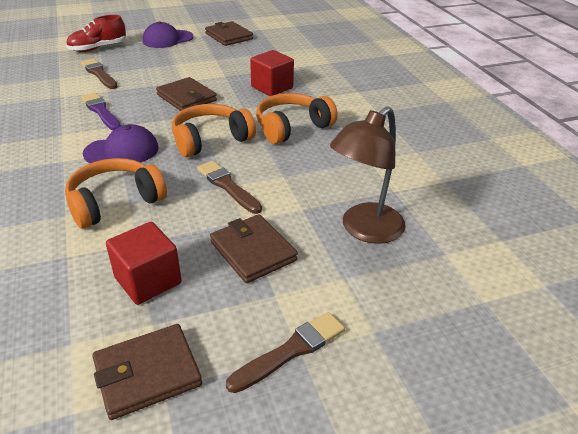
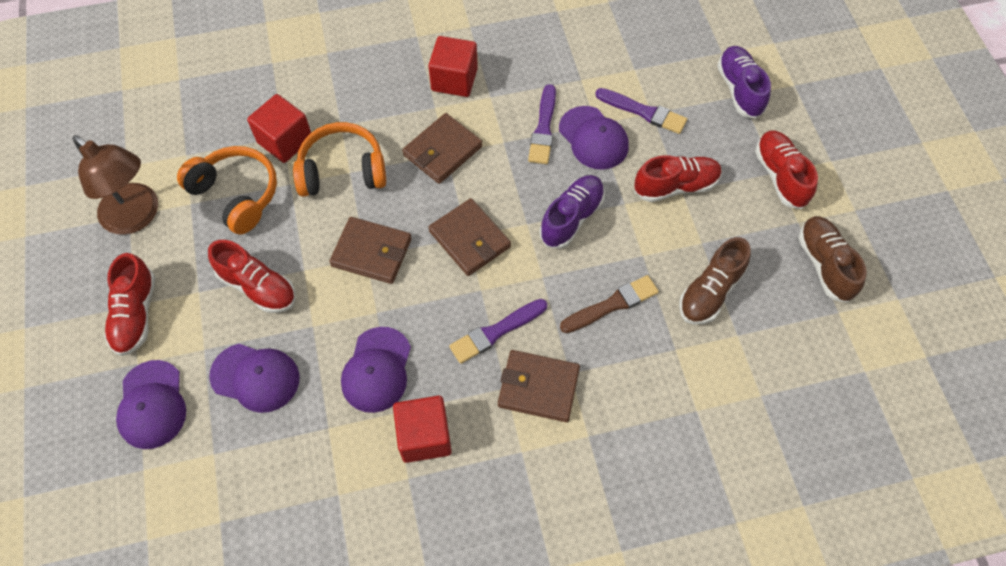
brown brush: 3 -> 1
brown shoe: 0 -> 2
orange headphones: 3 -> 2
purple brush: 1 -> 3
purple cap: 2 -> 4
purple shoe: 0 -> 2
red cube: 2 -> 3
red shoe: 1 -> 4

